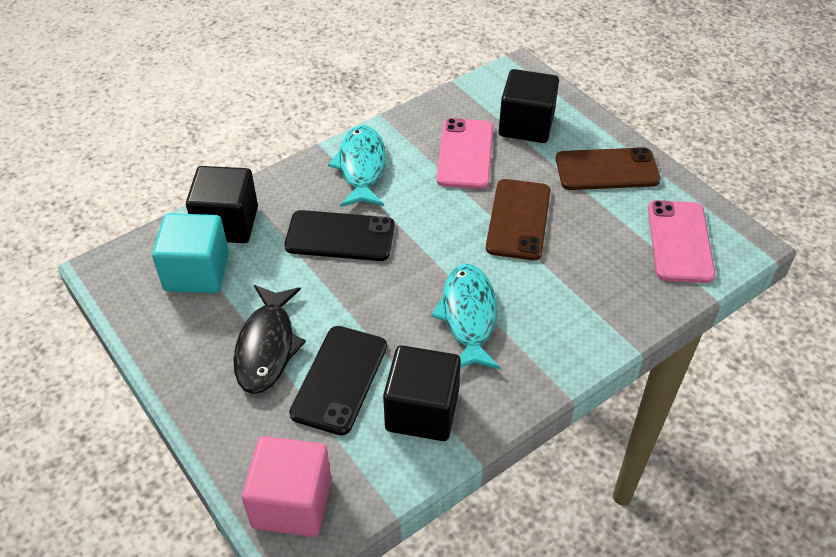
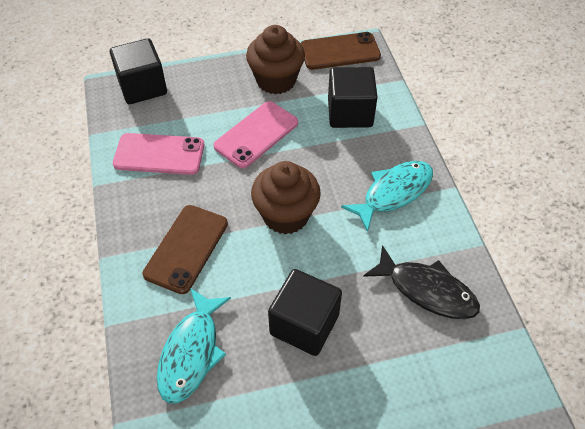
black phone: 2 -> 0
brown cupcake: 0 -> 2
pink cube: 1 -> 0
turquoise cube: 1 -> 0

